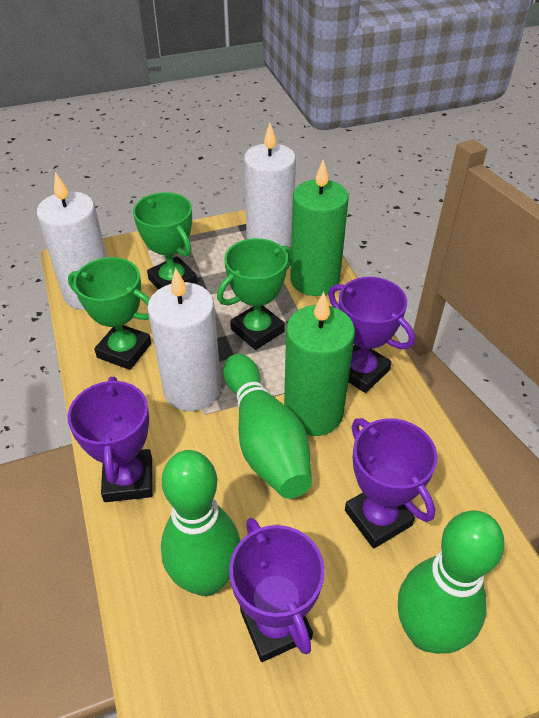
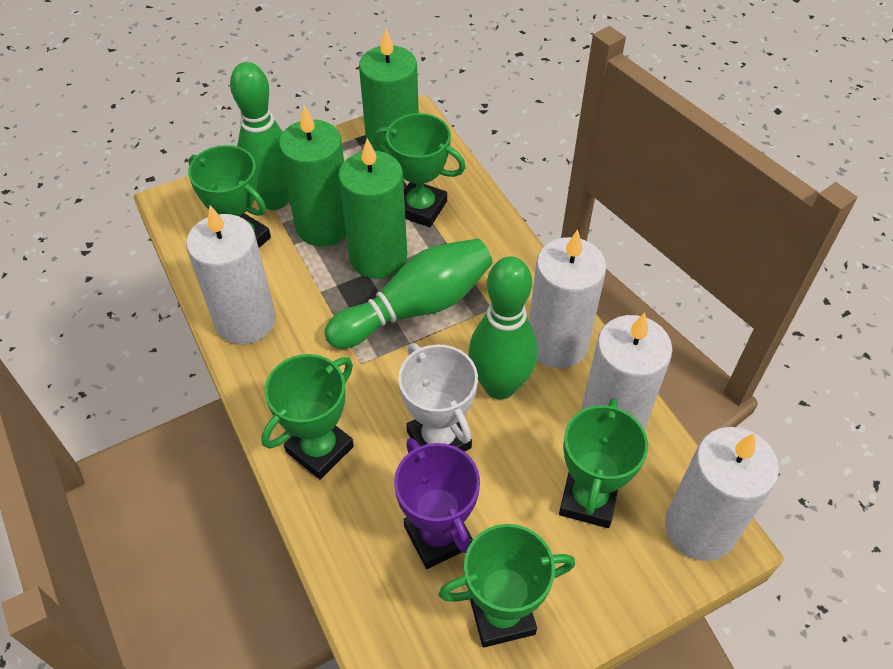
green candle: 2 -> 3
green trophy: 3 -> 5
purple trophy: 4 -> 1
white candle: 3 -> 4
white trophy: 0 -> 1

